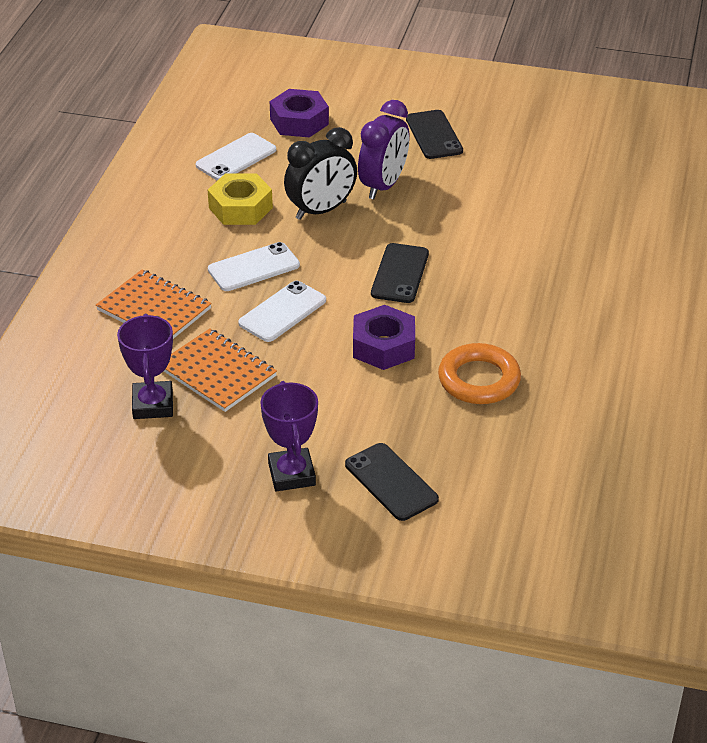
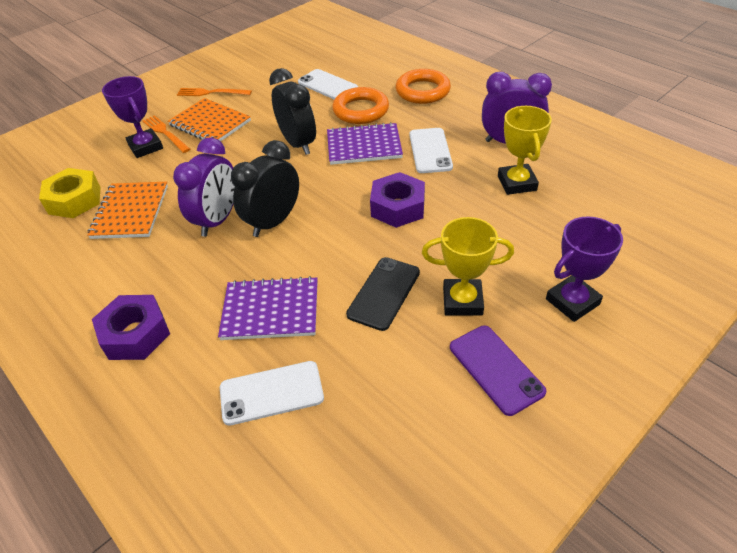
black clock: 1 -> 2
black phone: 3 -> 1
orange fork: 0 -> 2
orange ring: 1 -> 2
purple clock: 1 -> 2
purple notebook: 0 -> 2
purple phone: 0 -> 1
yellow trophy: 0 -> 2

